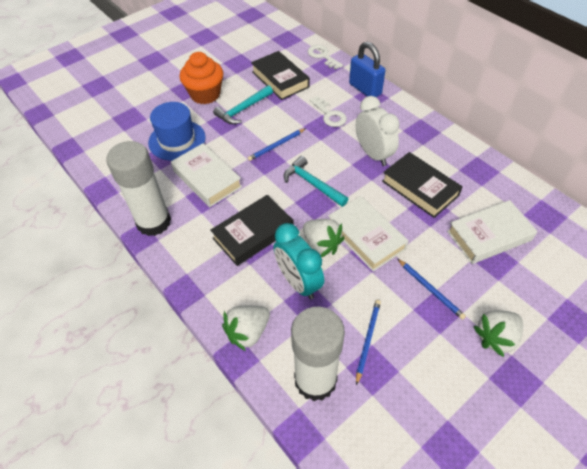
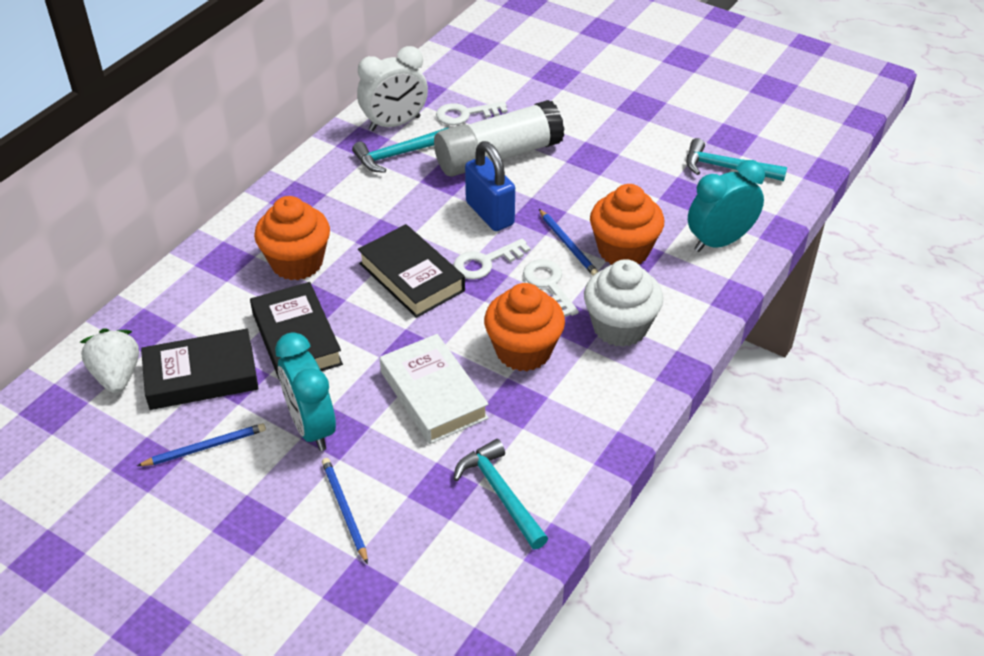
blue hat: 1 -> 0
orange cupcake: 1 -> 3
turquoise clock: 1 -> 2
turquoise hammer: 2 -> 3
white book: 3 -> 1
white cupcake: 0 -> 1
white glue stick: 2 -> 1
white key: 2 -> 3
white strawberry: 3 -> 1

